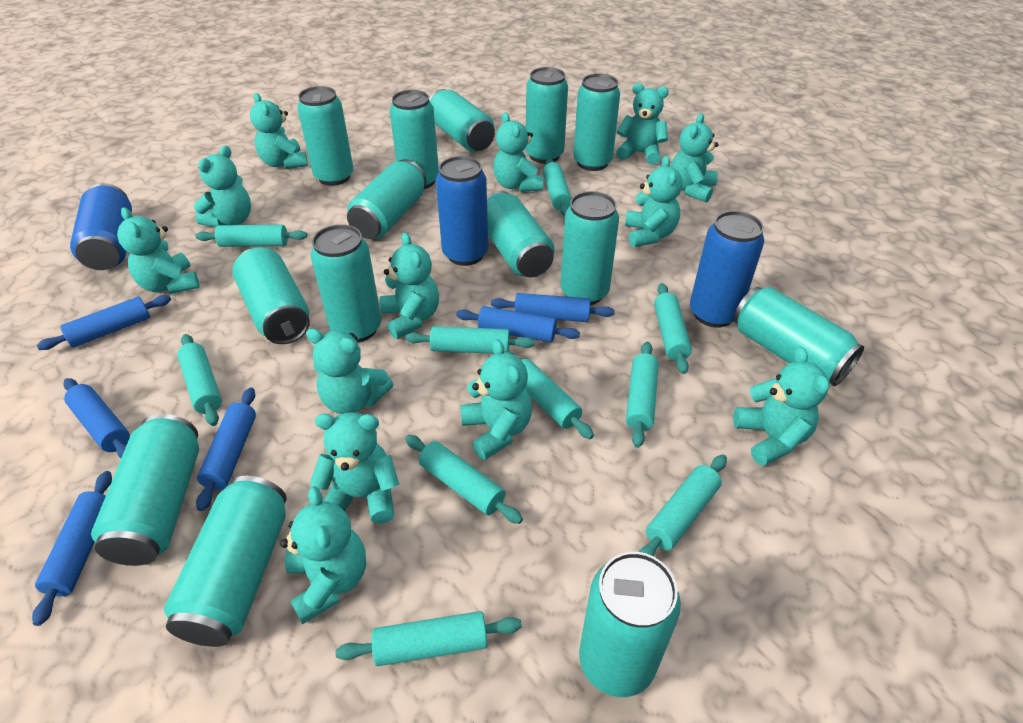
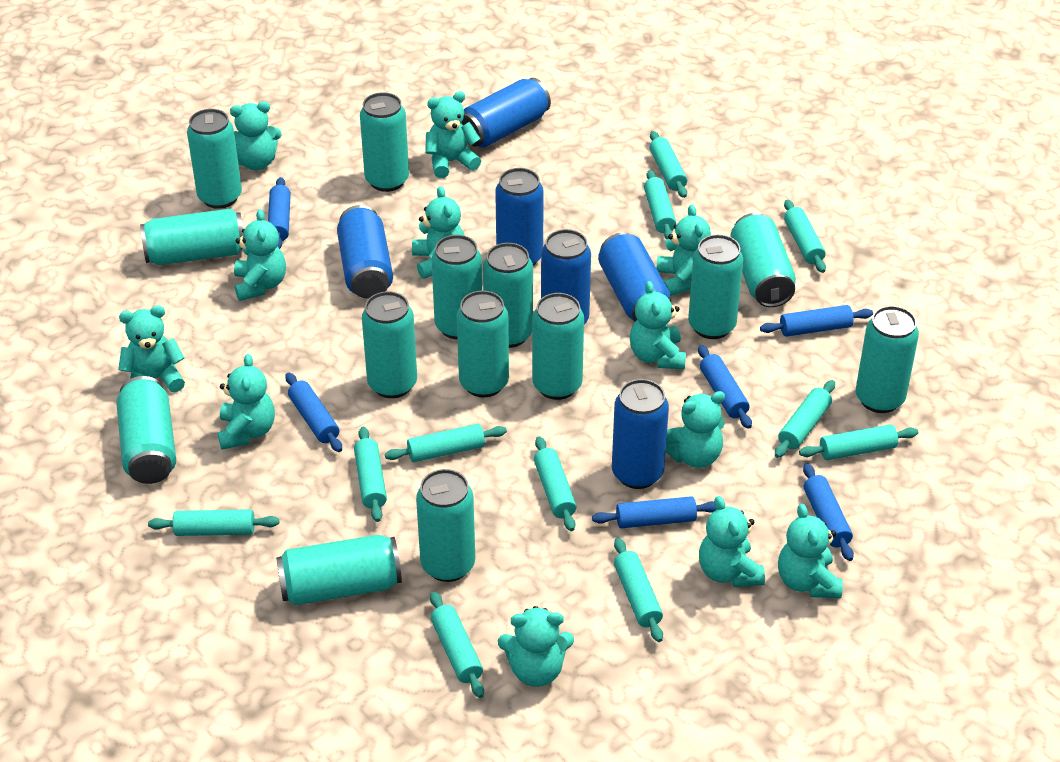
blue can: 3 -> 6
turquoise rolling pin: 10 -> 11
turquoise teddy bear: 13 -> 12

